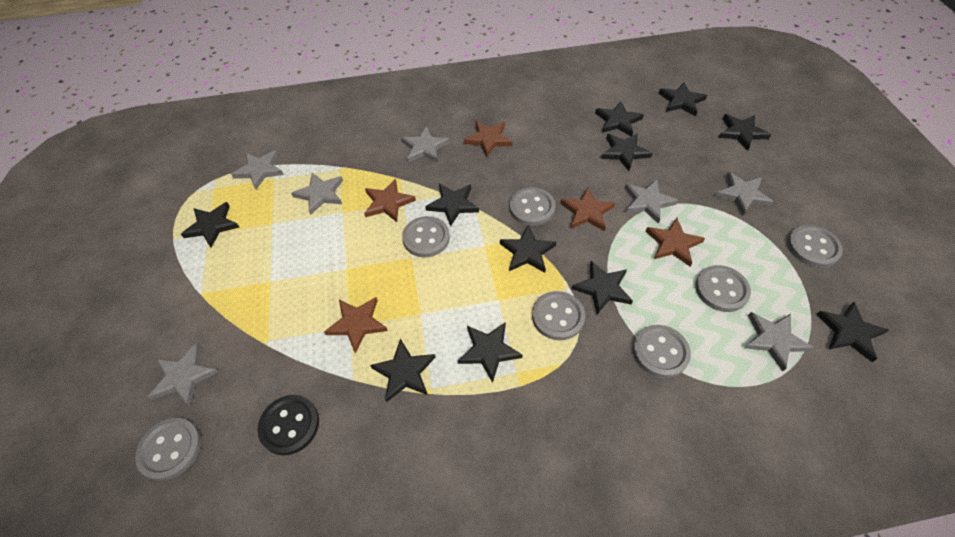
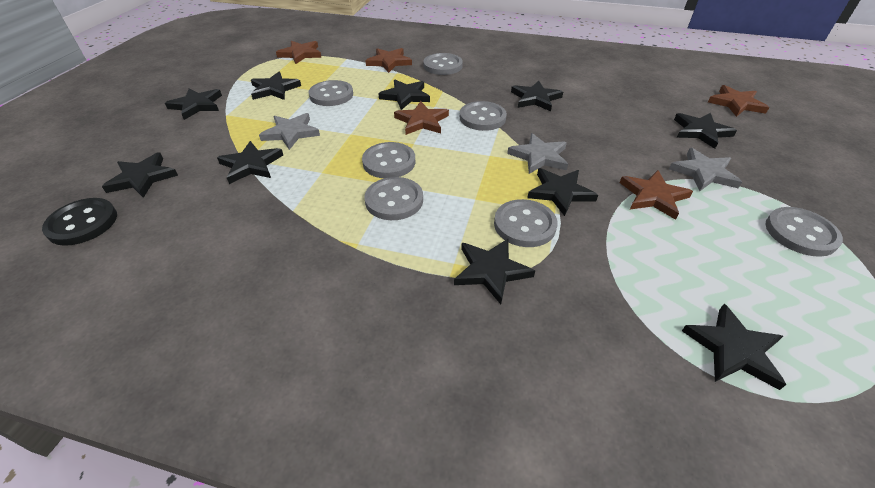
black star: 11 -> 10
grey star: 7 -> 3

